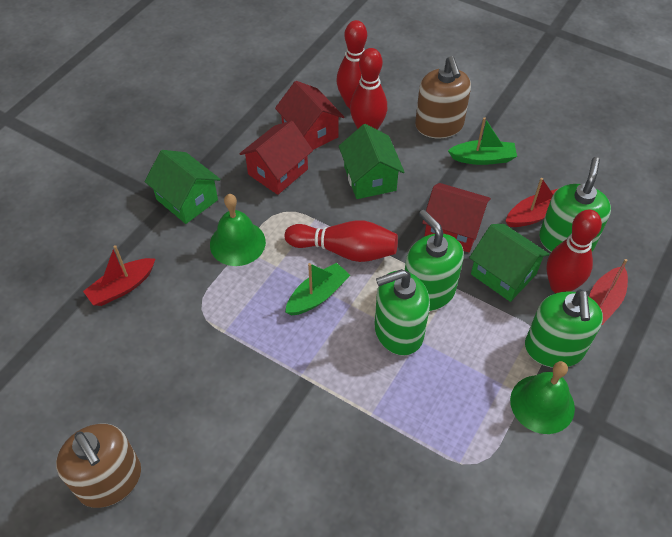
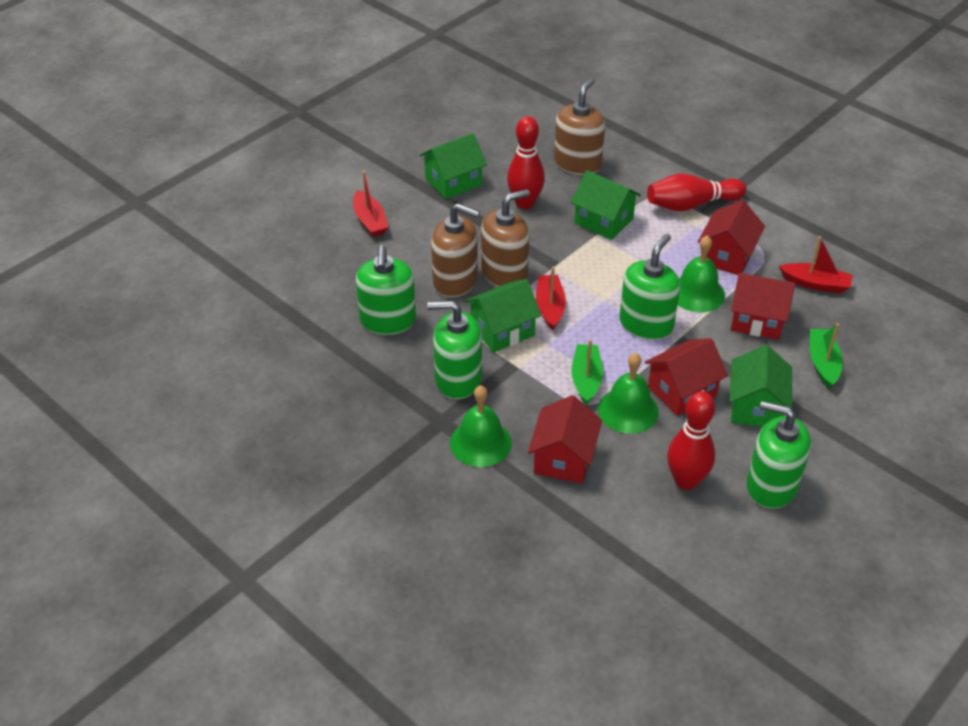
brown soap dispenser: 2 -> 3
green bell: 2 -> 3
green house: 3 -> 4
red bowling pin: 4 -> 3
red house: 3 -> 4

